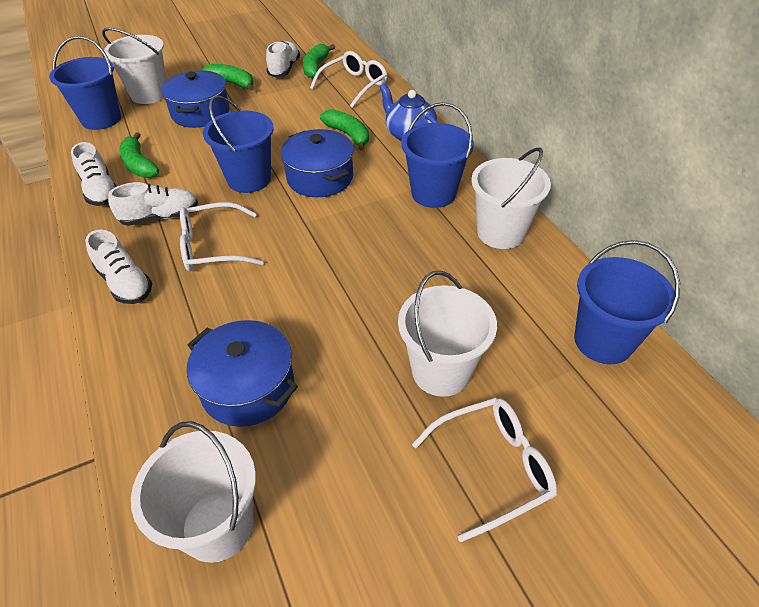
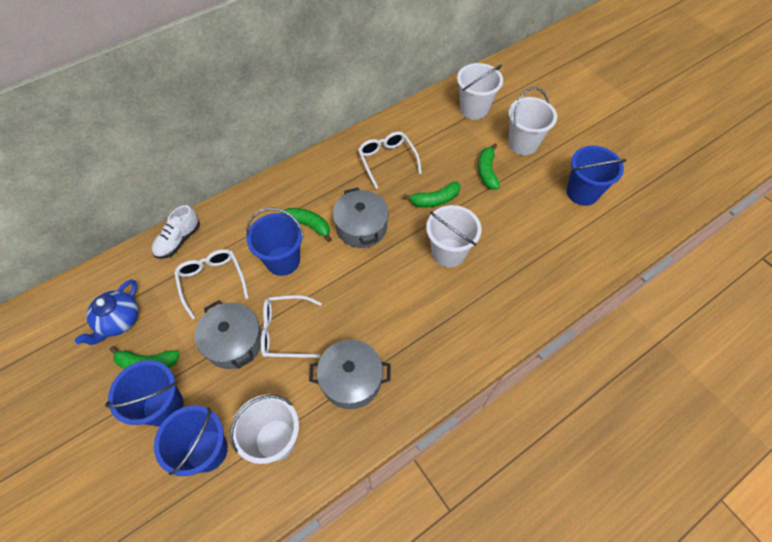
blue pot: 3 -> 0
grey pot: 0 -> 3
white shoe: 4 -> 1

